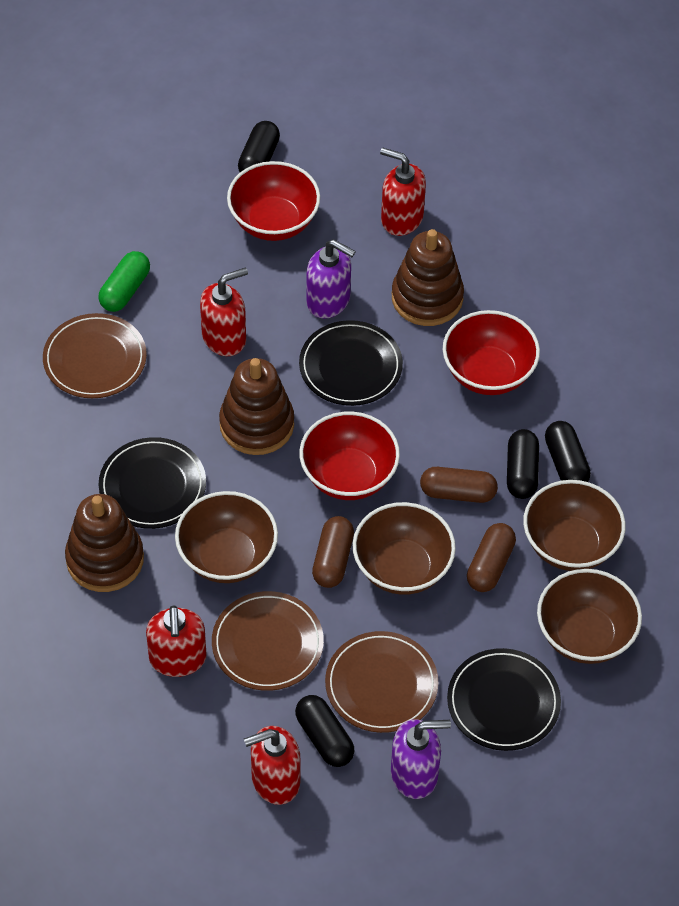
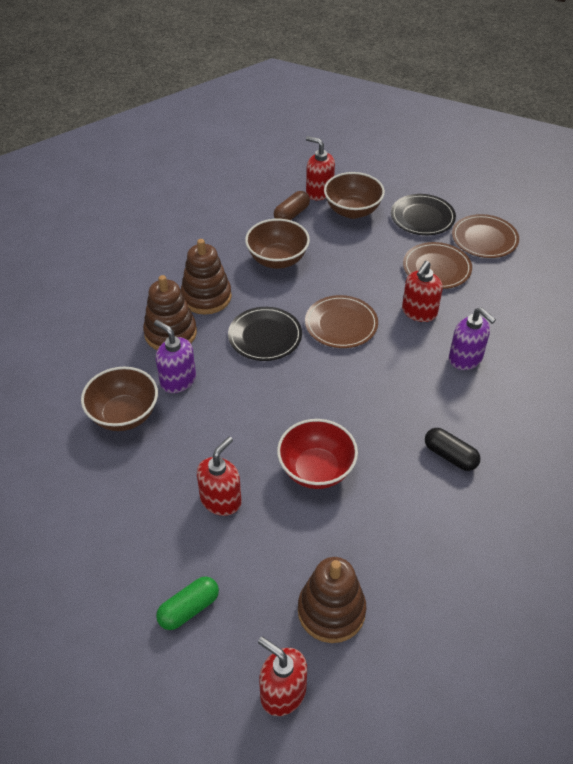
black capsule: 4 -> 1
black plate: 3 -> 2
brown bowl: 4 -> 3
brown capsule: 3 -> 1
red bowl: 3 -> 1

